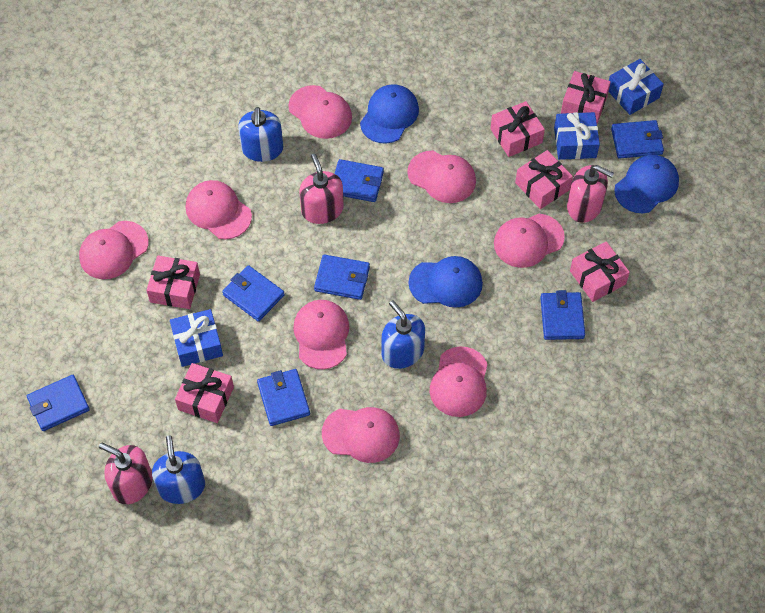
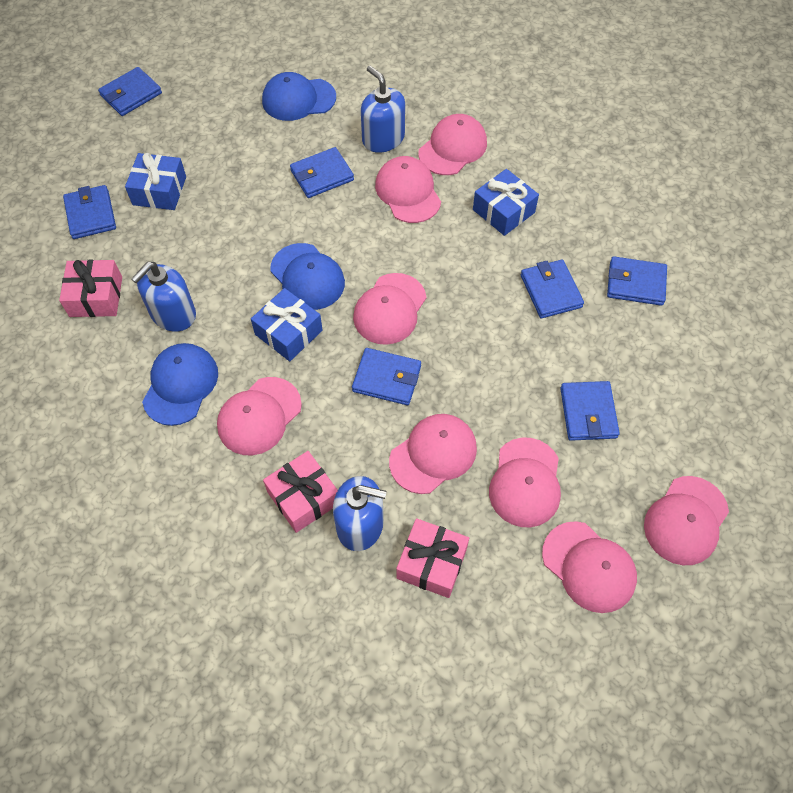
pink gift: 6 -> 3
pink soap dispenser: 3 -> 0

